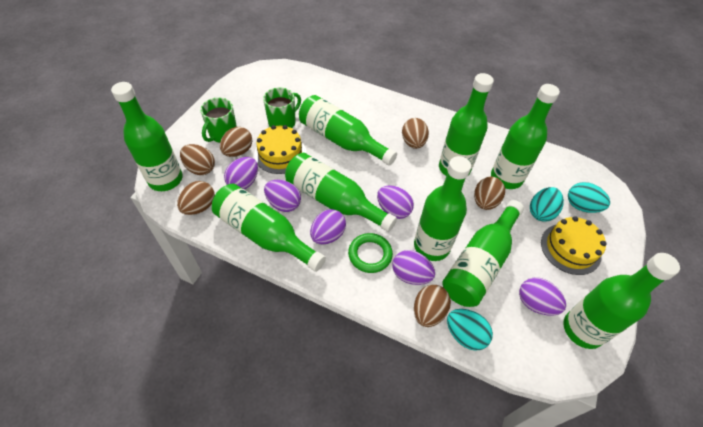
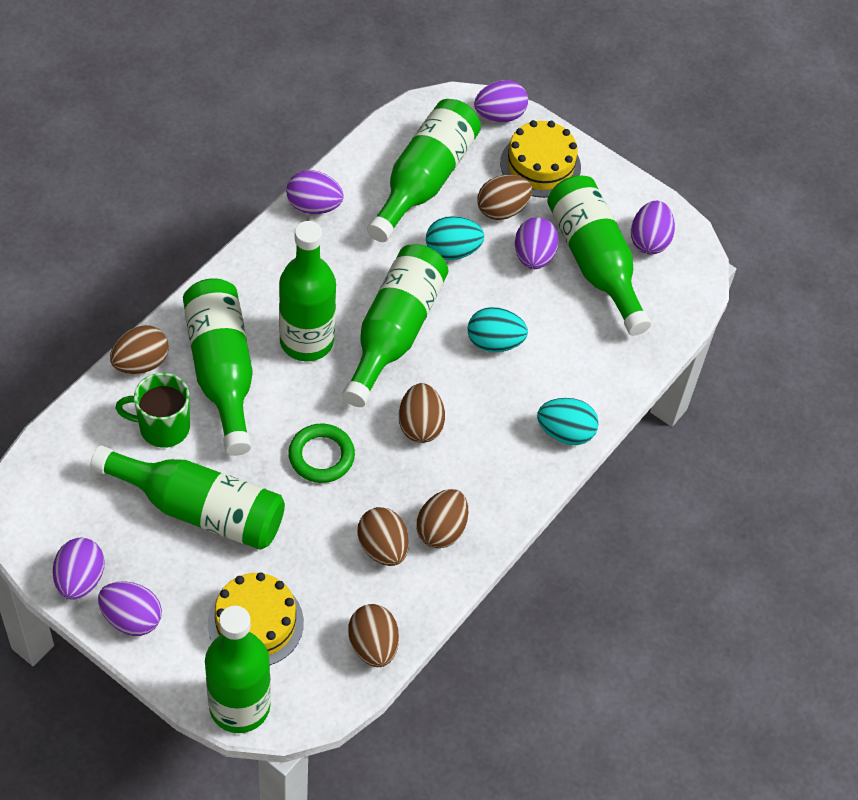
green bottle: 9 -> 7
green mug: 2 -> 1

